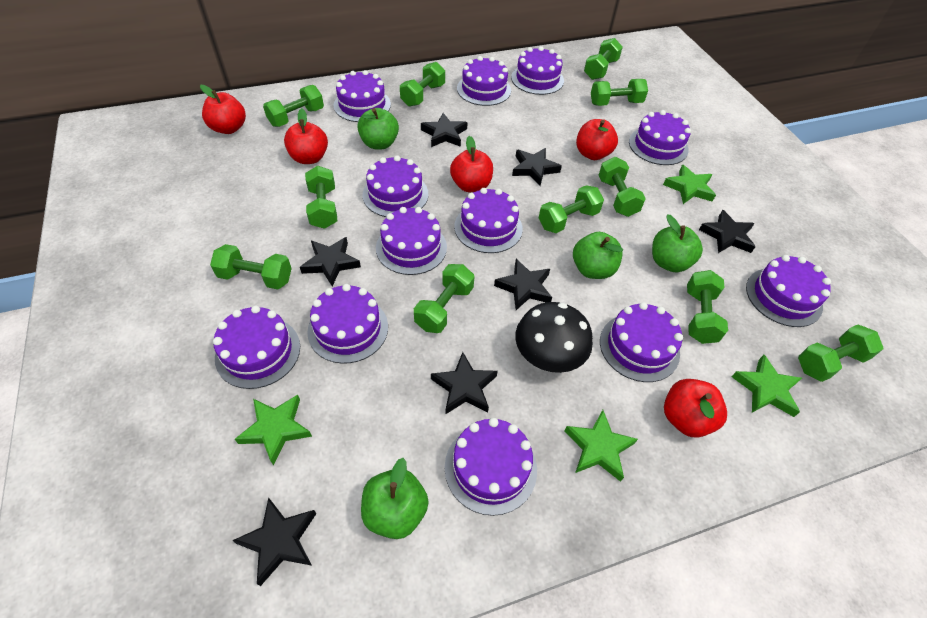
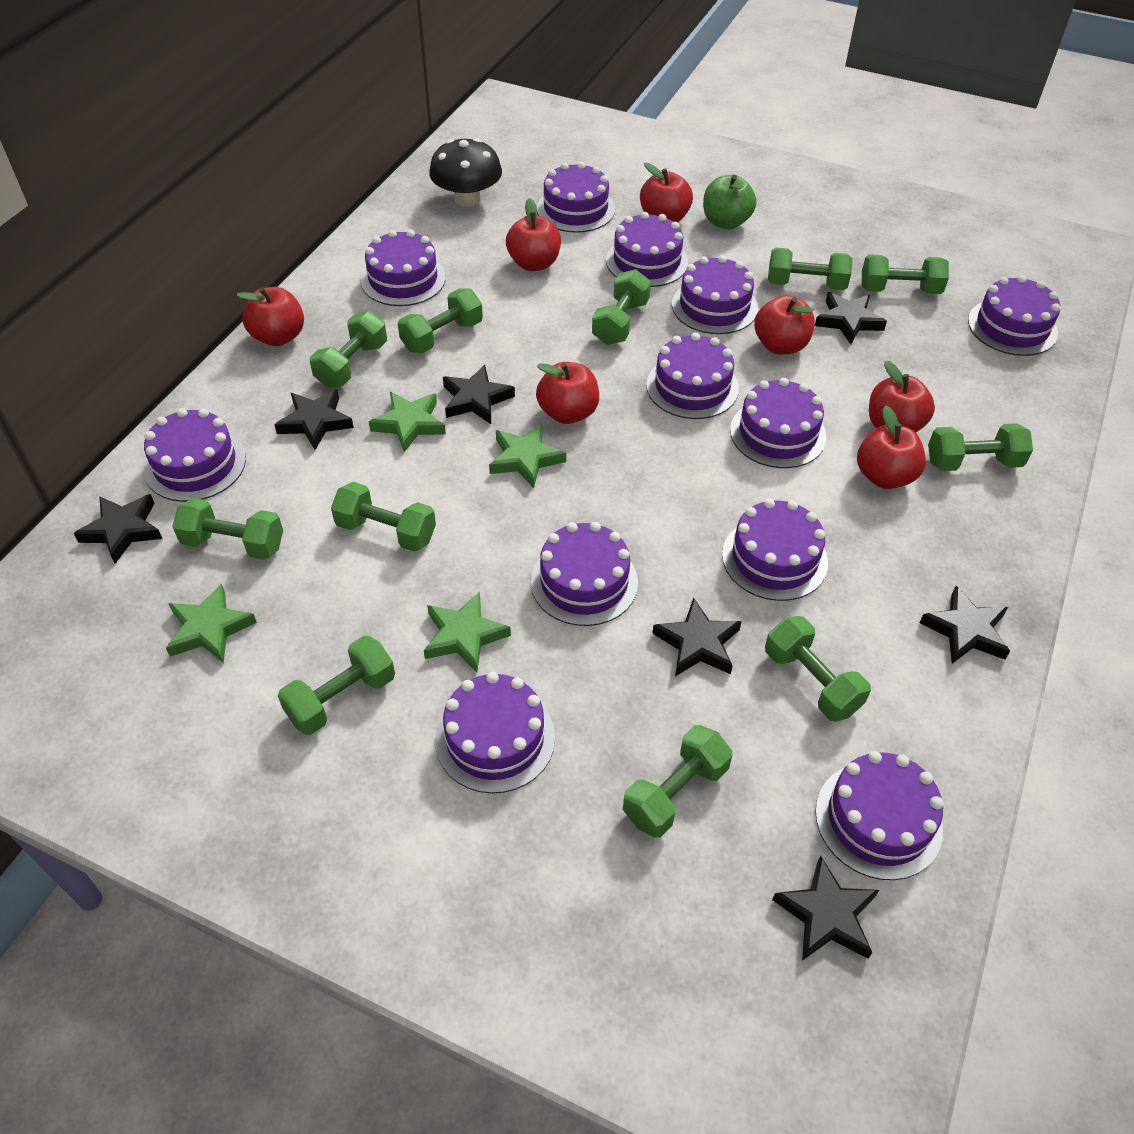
green apple: 4 -> 1
red apple: 5 -> 7

